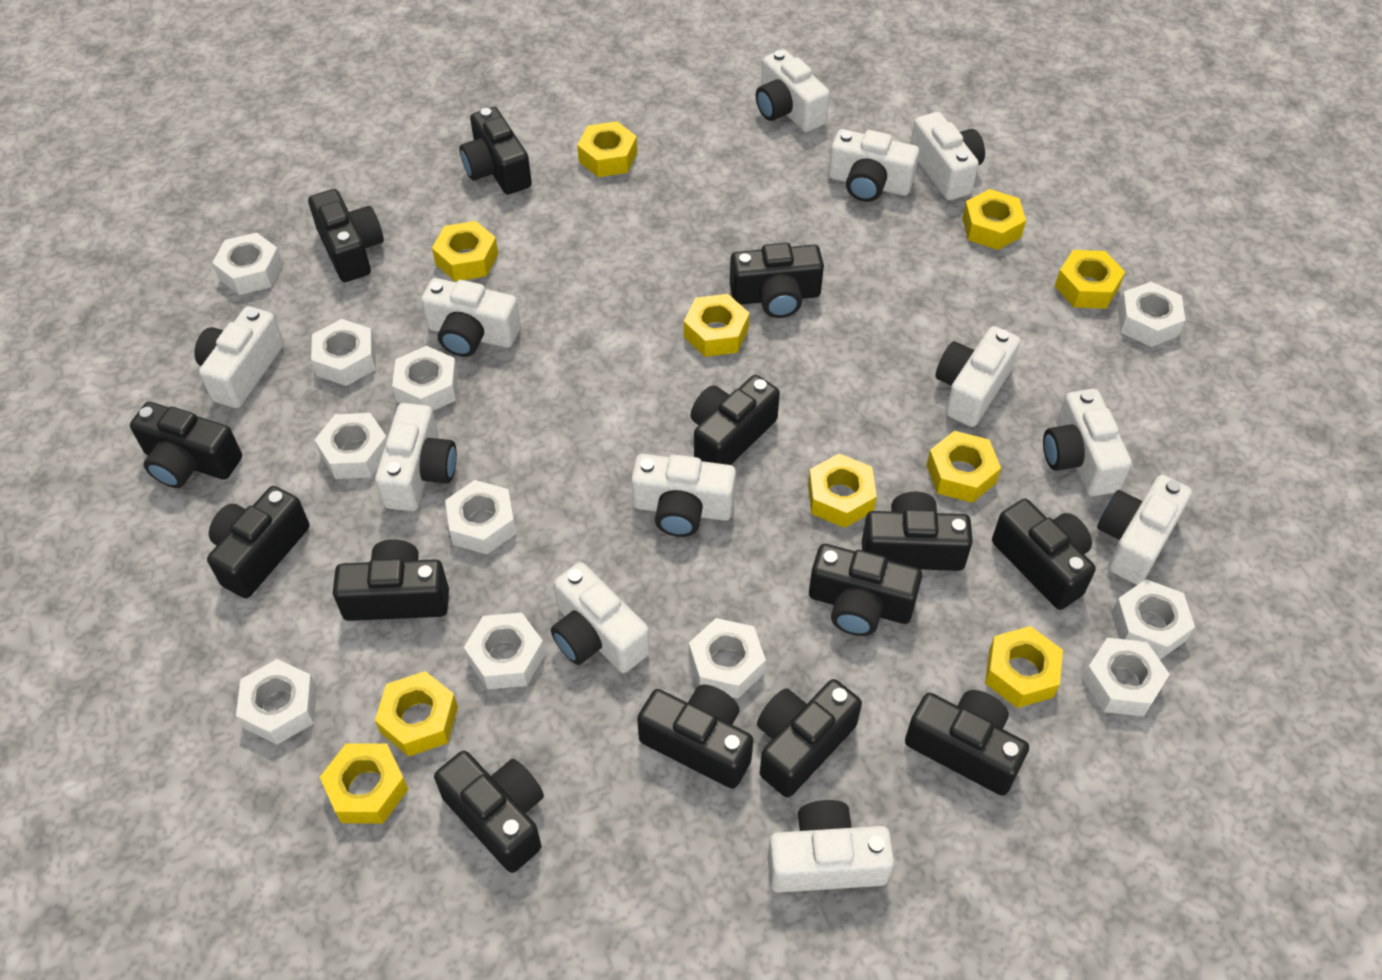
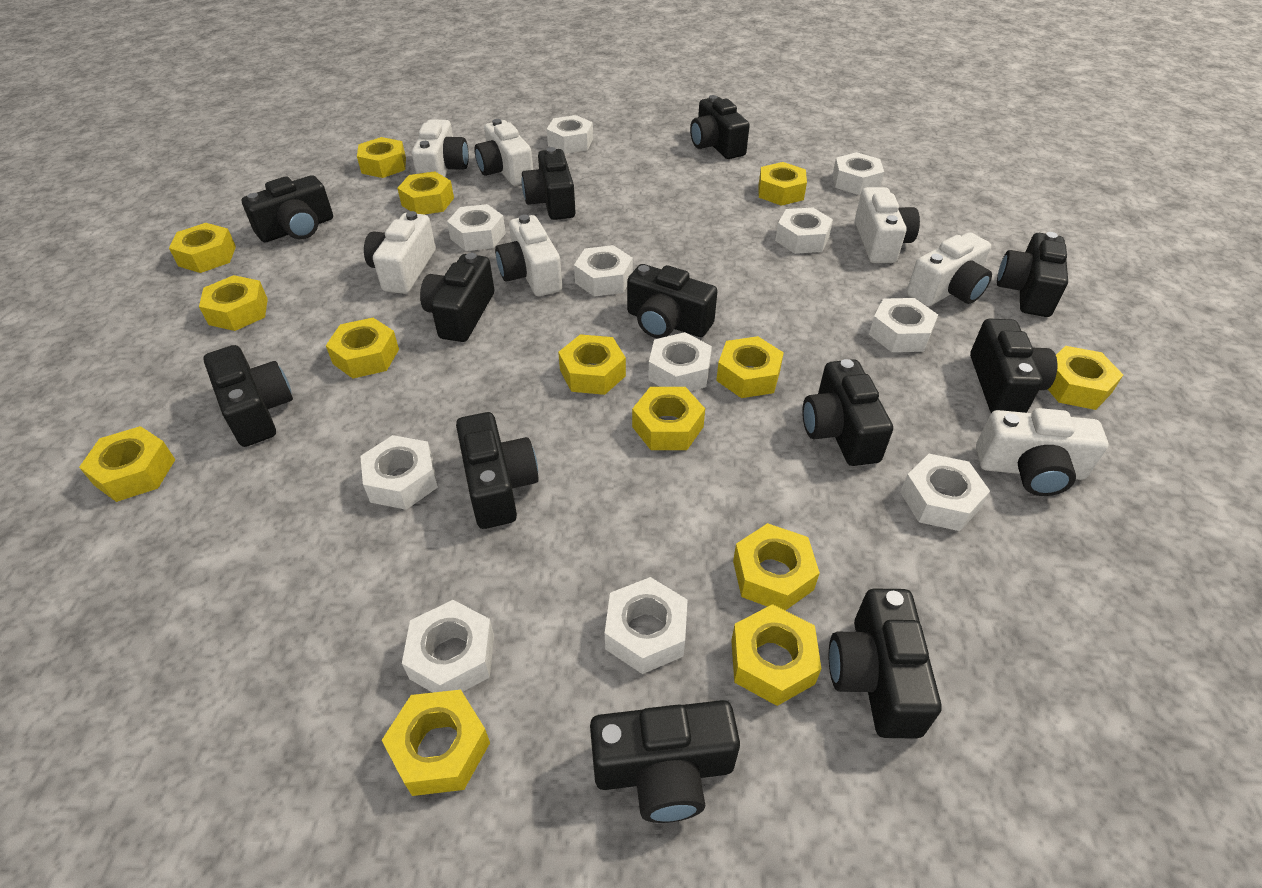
black camera: 14 -> 12
white camera: 12 -> 7
yellow nut: 10 -> 14

